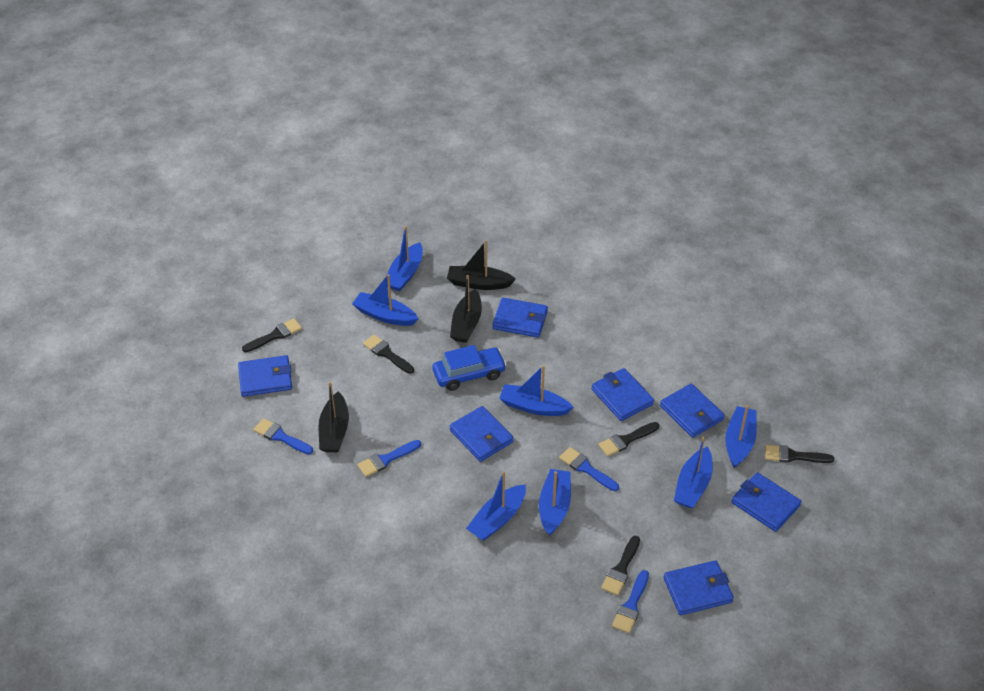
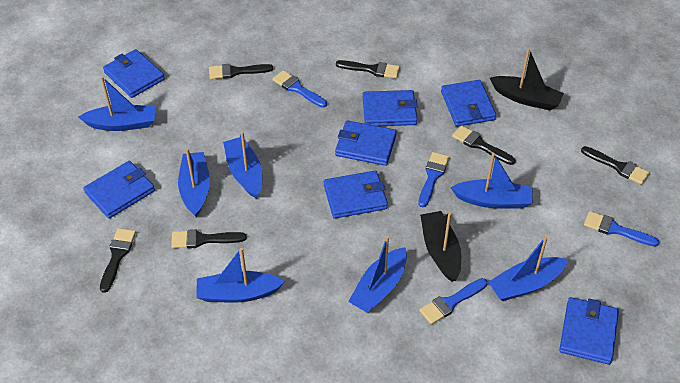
black boat: 3 -> 2
black brush: 5 -> 6
blue car: 1 -> 0

